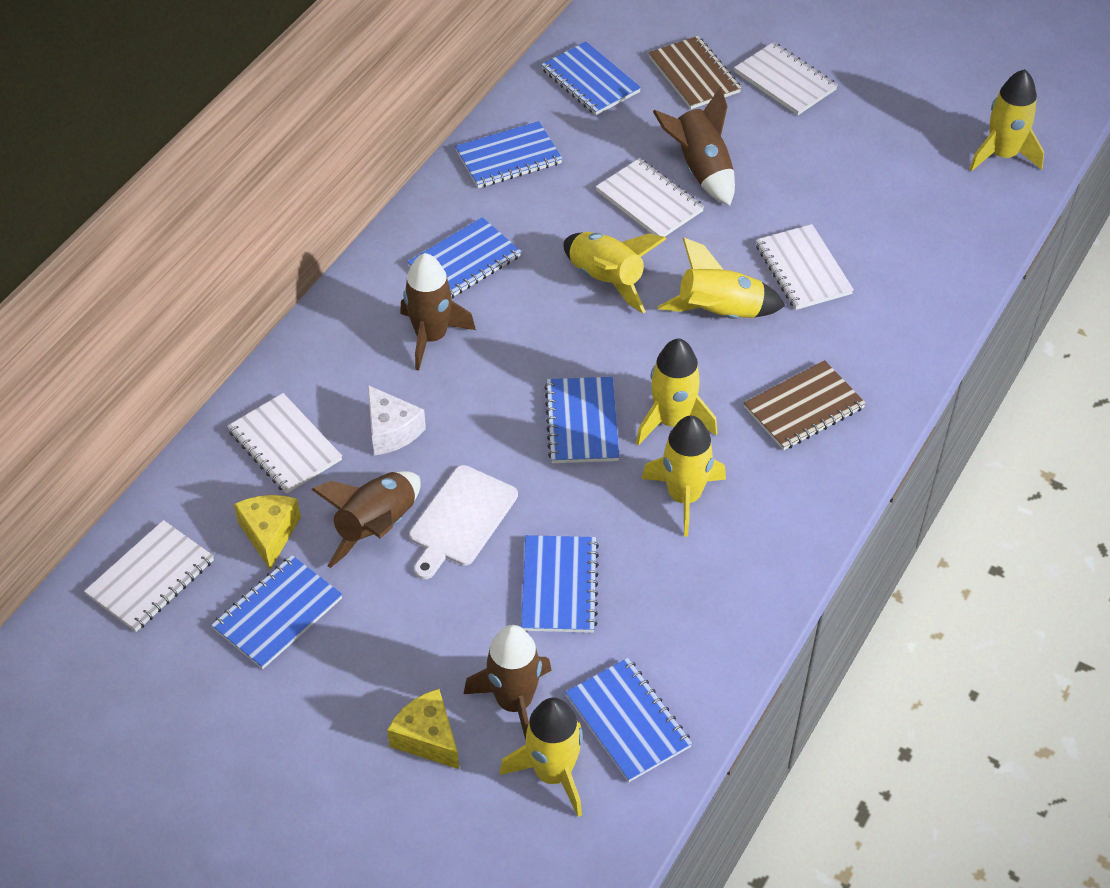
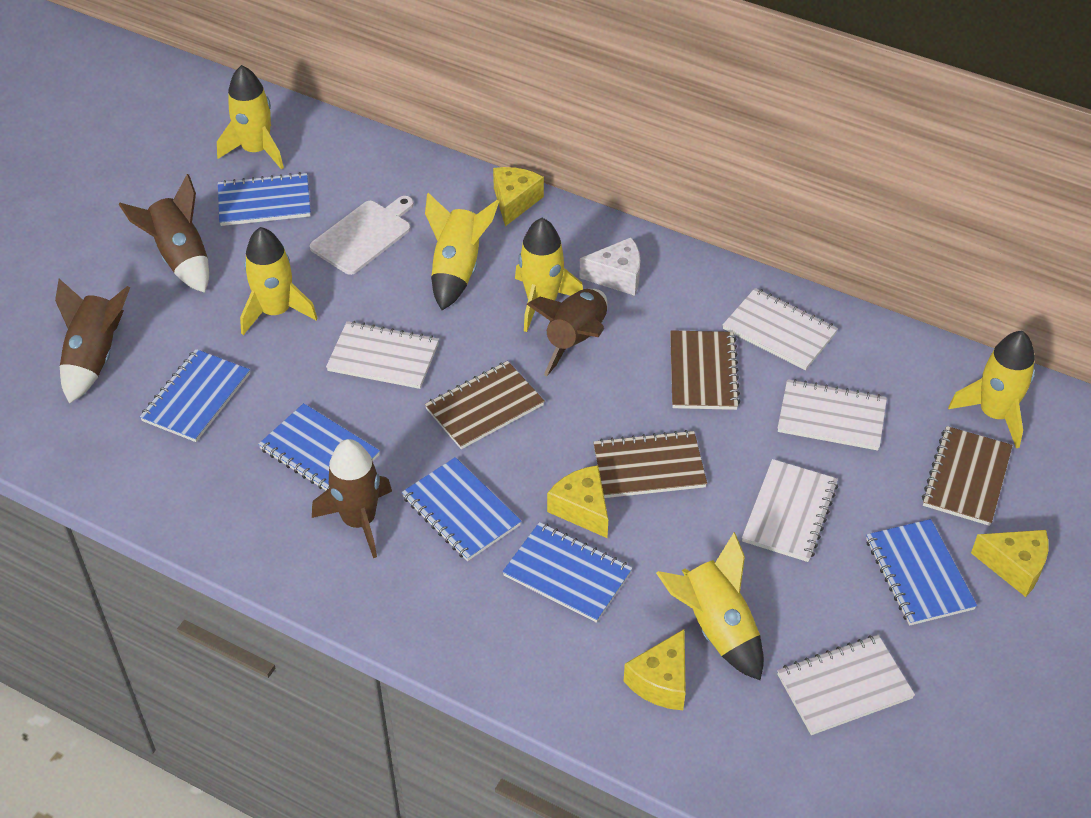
blue notebook: 7 -> 6
brown notebook: 2 -> 4
yellow cheese: 2 -> 4

